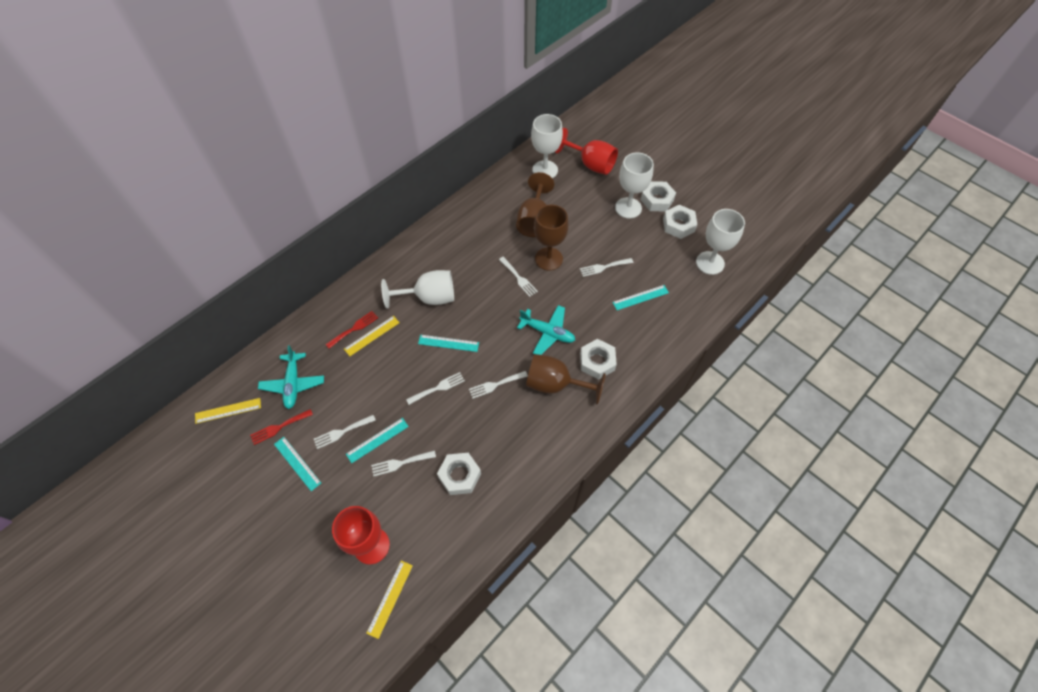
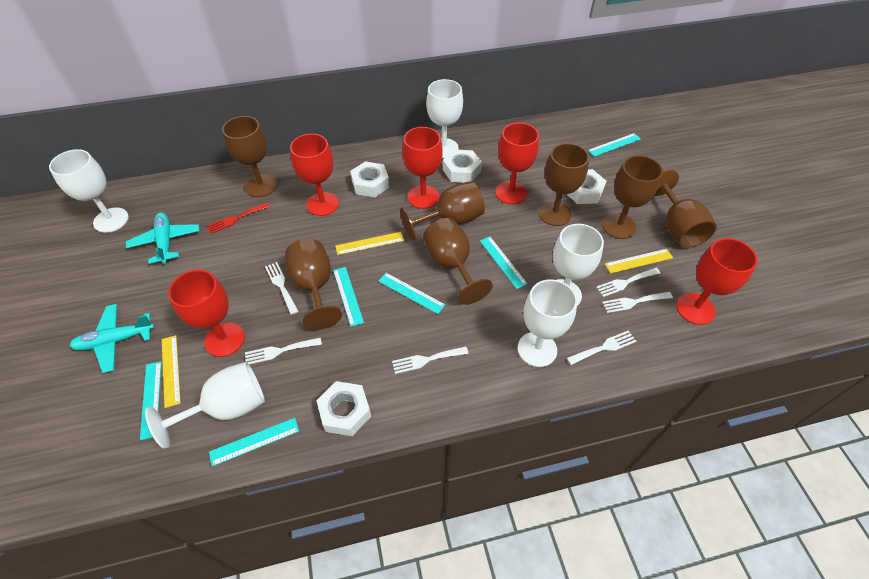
brown goblet: 3 -> 7
red fork: 2 -> 1
red goblet: 2 -> 5
turquoise ruler: 4 -> 6
white goblet: 4 -> 5

